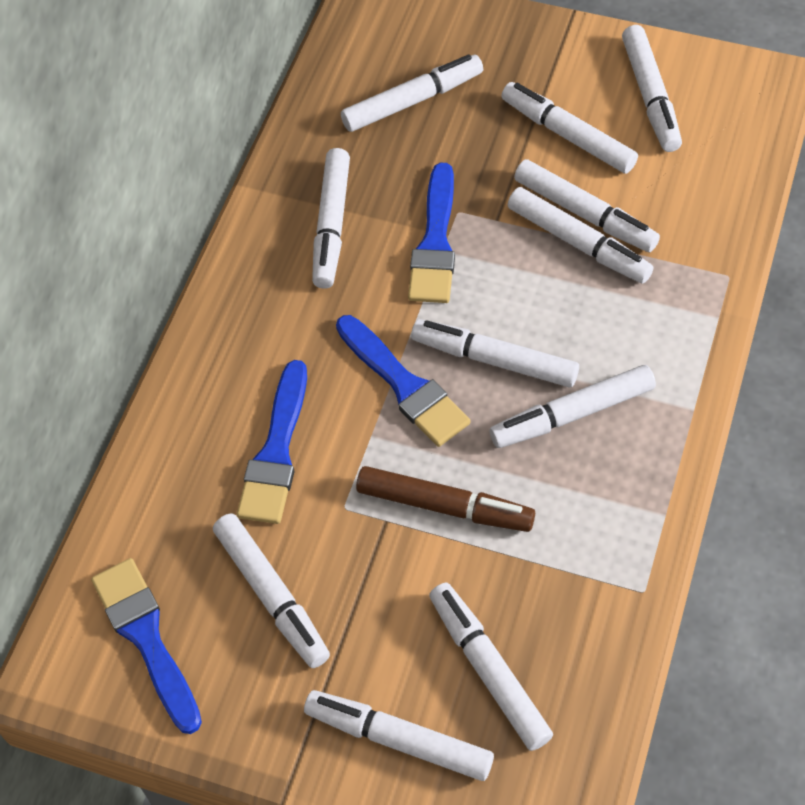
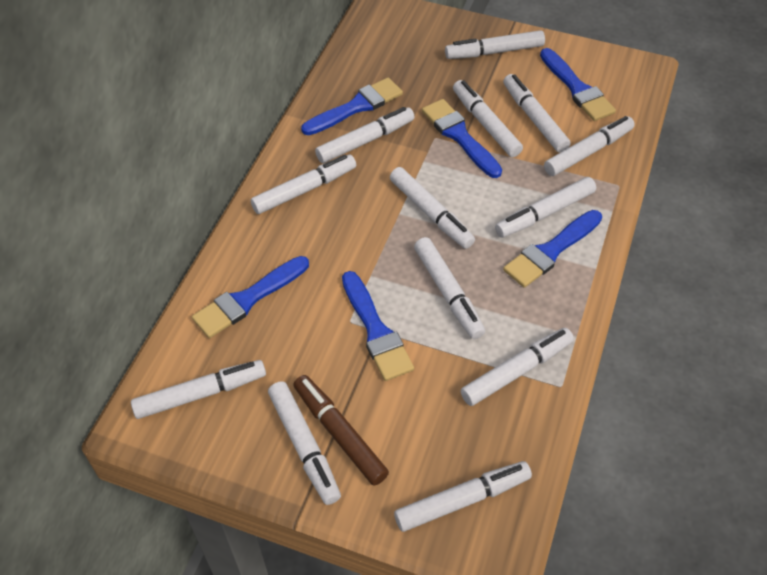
blue brush: 4 -> 6
white marker: 11 -> 13

